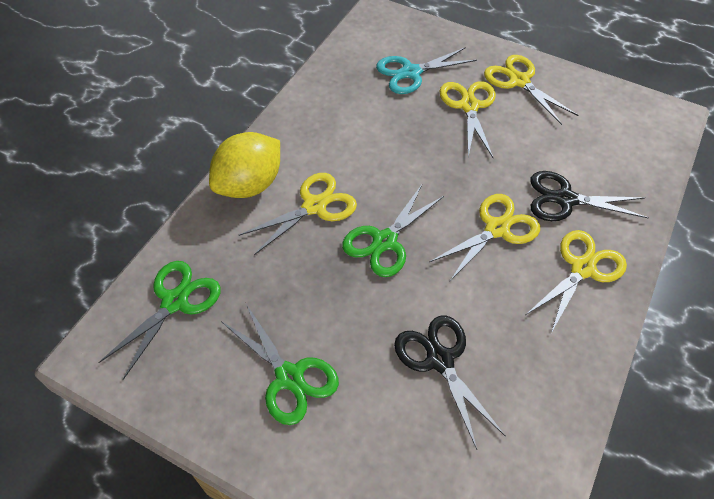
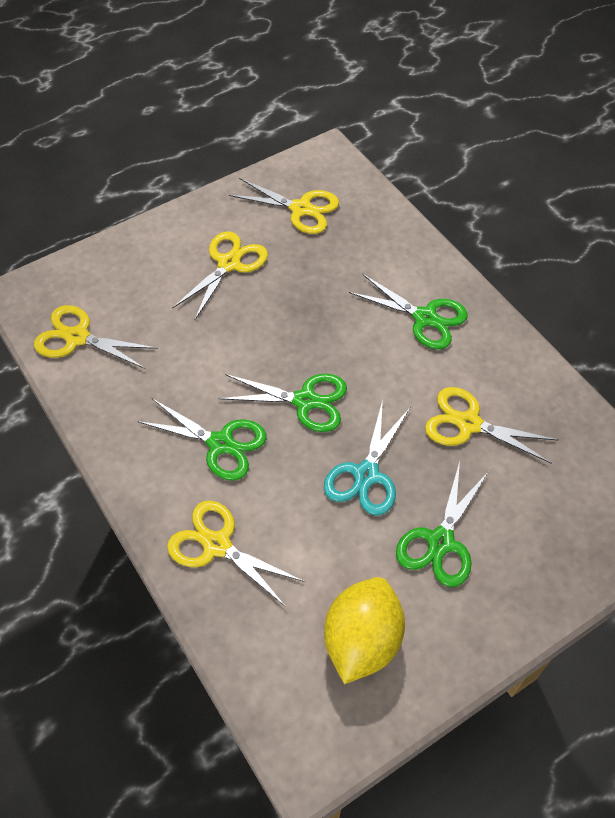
black scissors: 2 -> 0
green scissors: 3 -> 4

